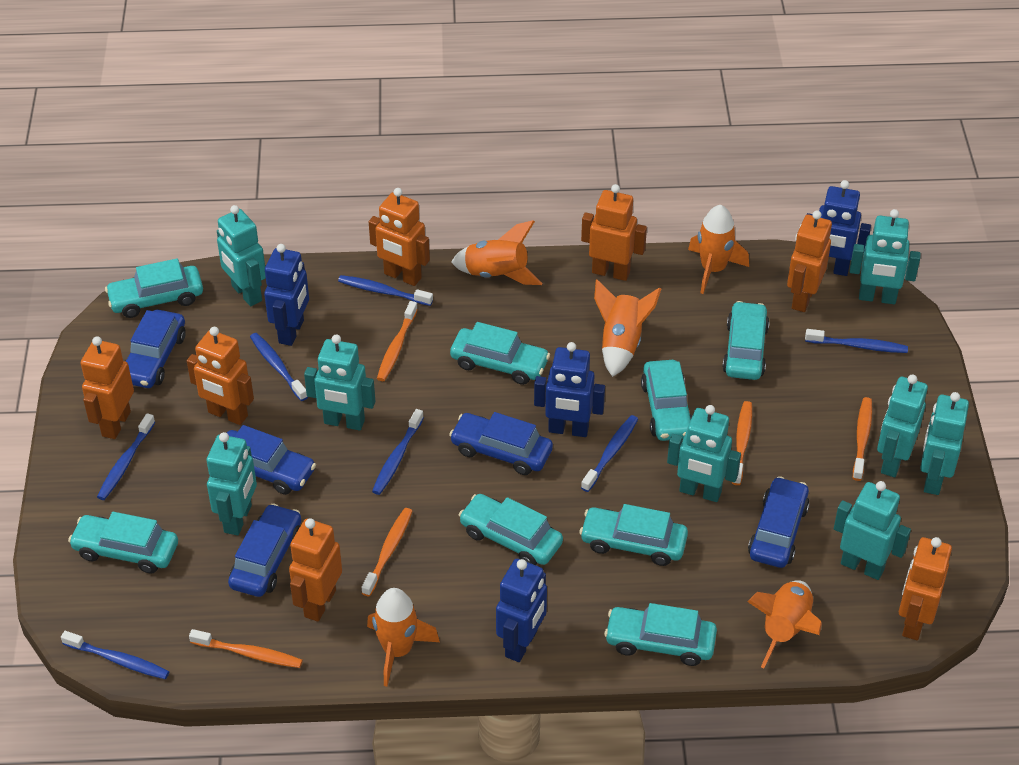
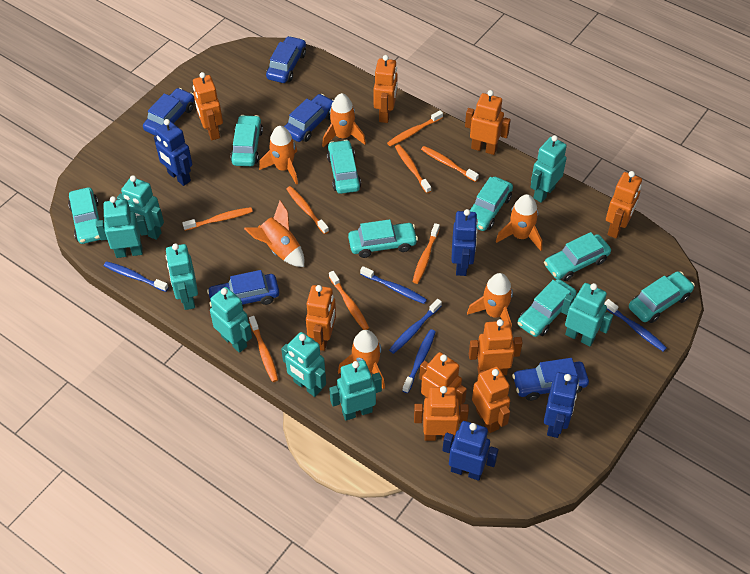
blue toothbrush: 7 -> 5
orange robot: 7 -> 9
orange rocket: 5 -> 6
orange toothbrush: 5 -> 8

